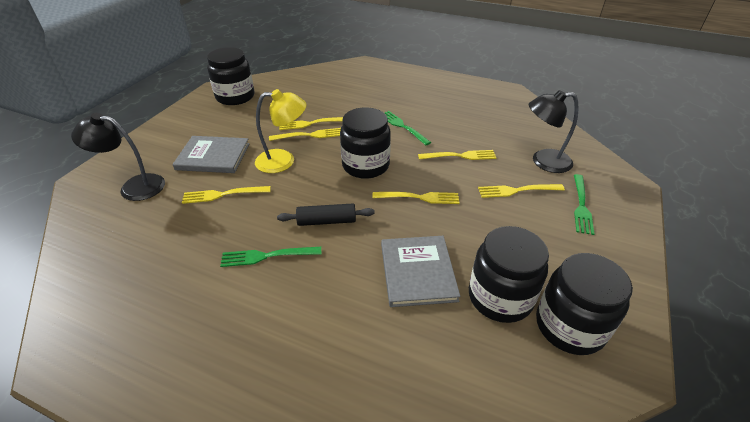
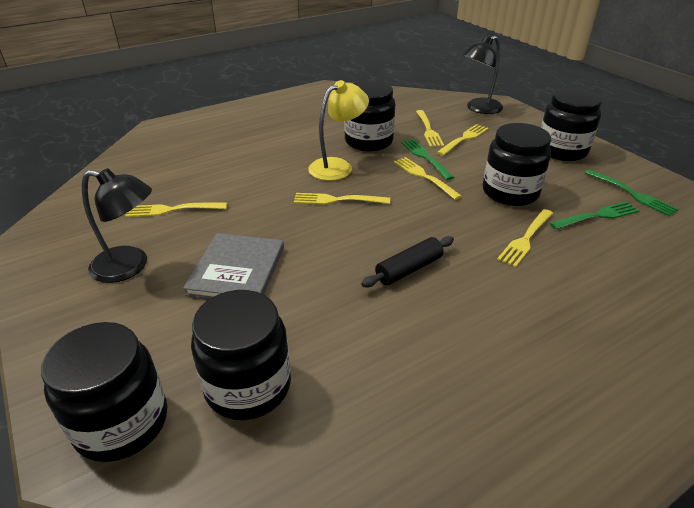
black jar: 4 -> 5
grey book: 2 -> 1

